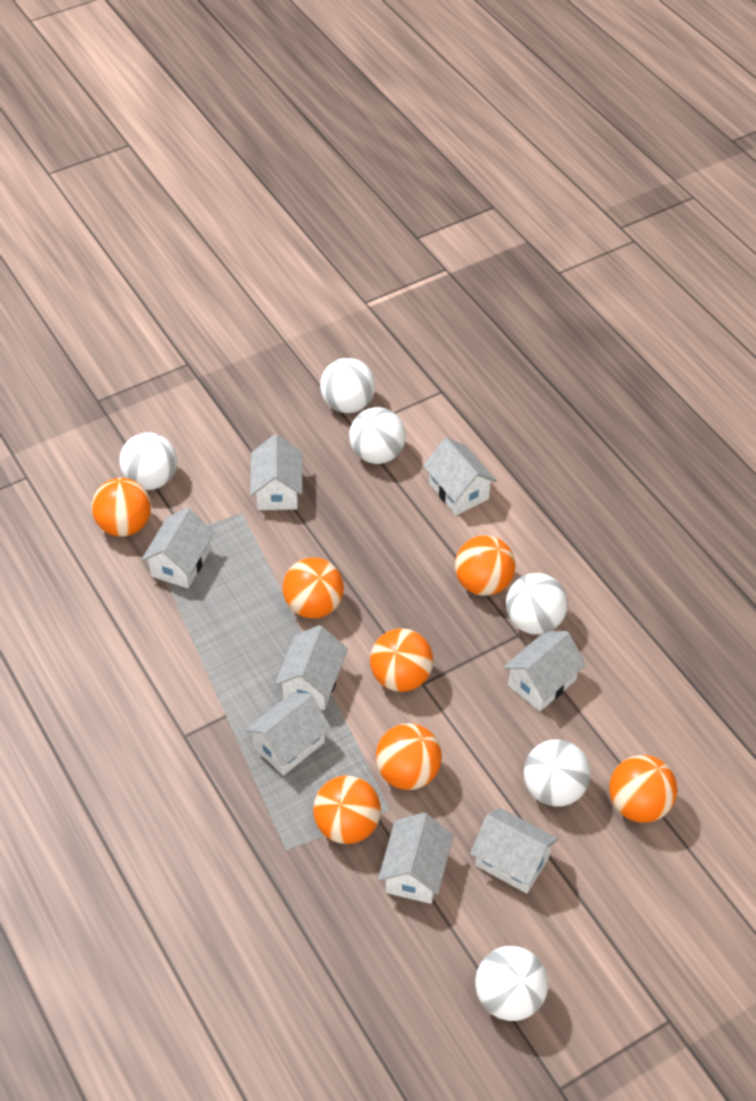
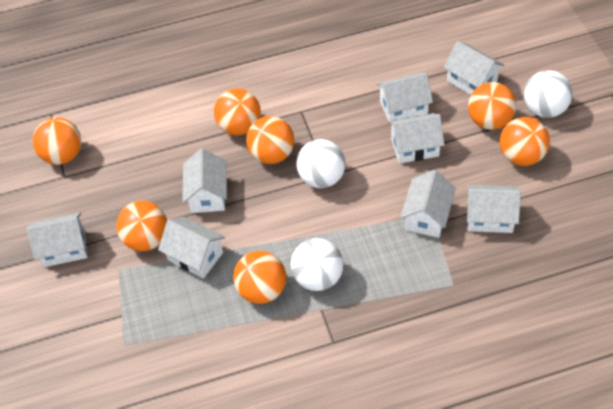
white ball: 6 -> 3

